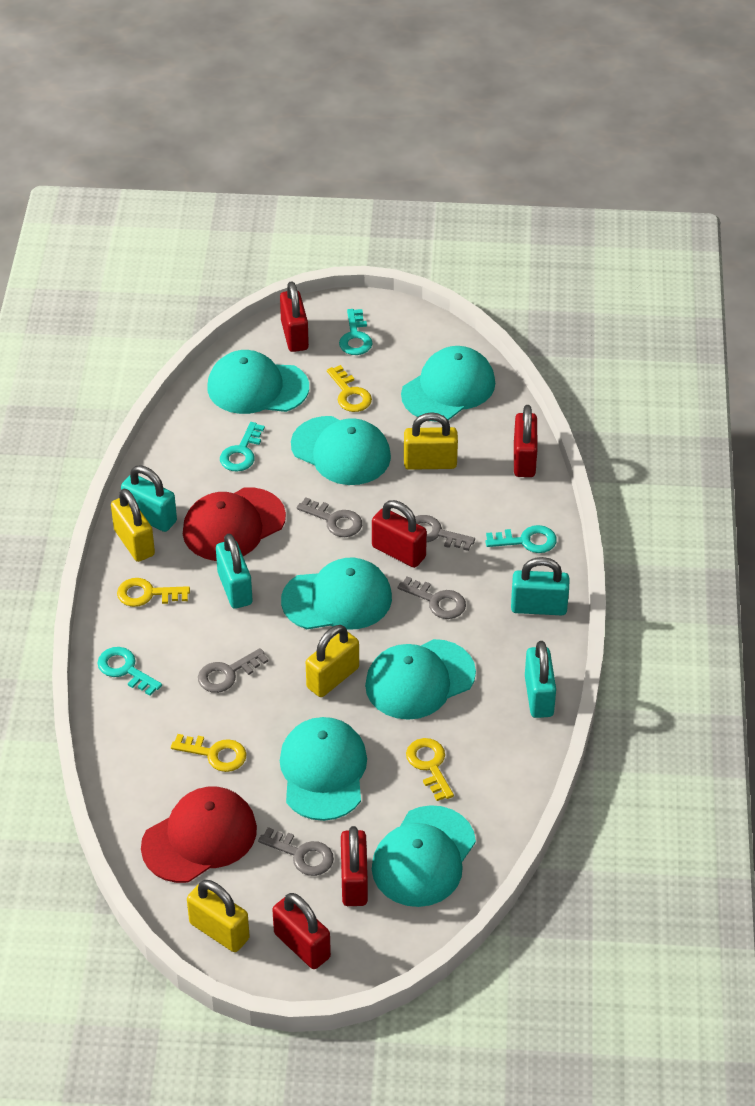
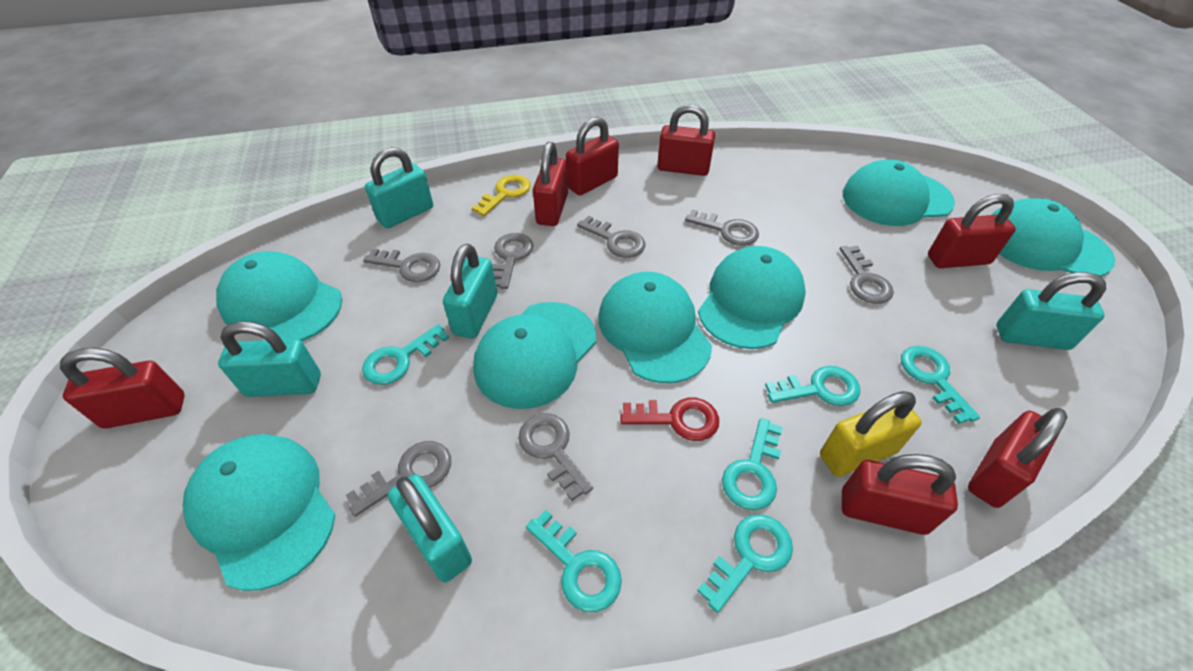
grey key: 5 -> 7
red cap: 2 -> 0
red key: 0 -> 1
red padlock: 5 -> 7
turquoise key: 4 -> 6
turquoise padlock: 4 -> 5
yellow key: 4 -> 1
yellow padlock: 4 -> 1

